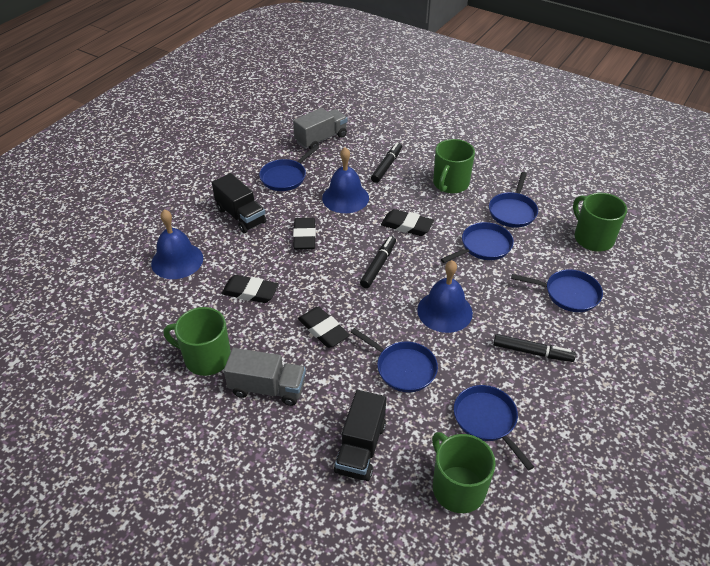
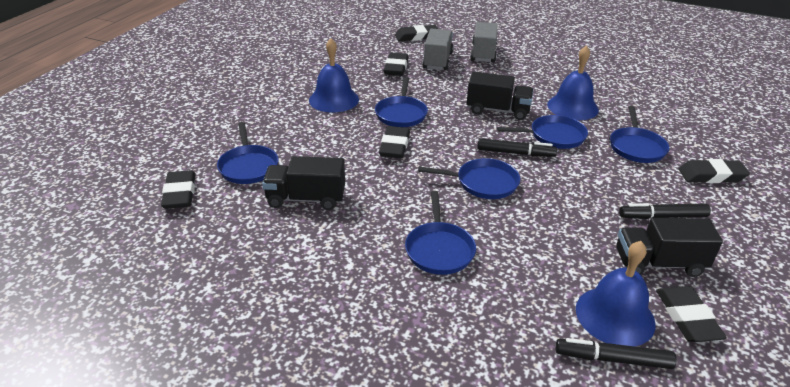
black eraser: 4 -> 6
black truck: 2 -> 3
green mug: 4 -> 0

